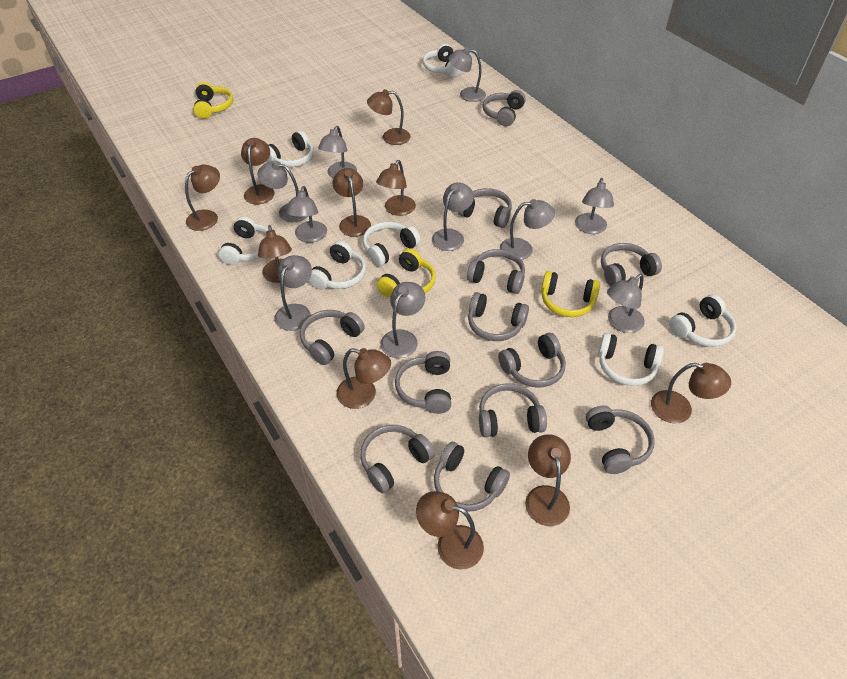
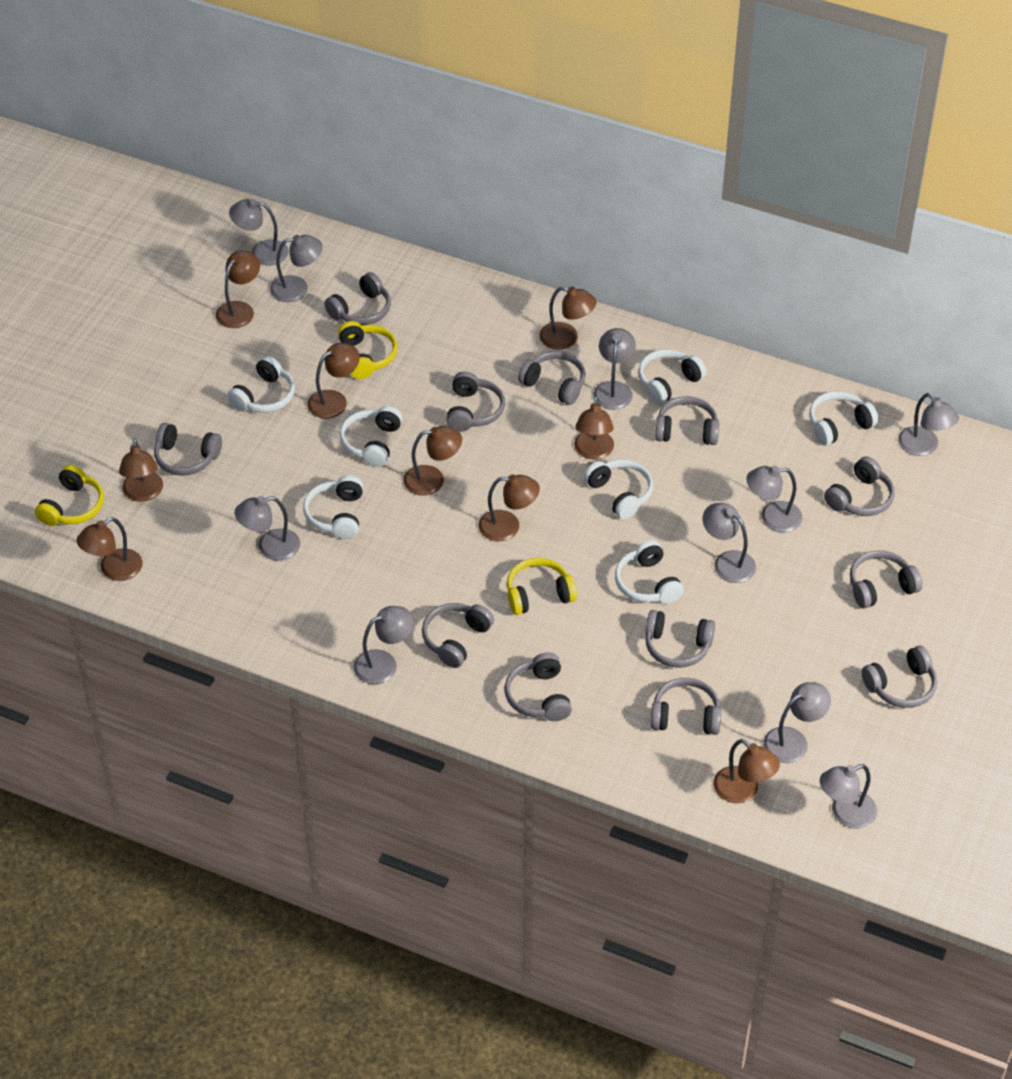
brown lamp: 10 -> 9

